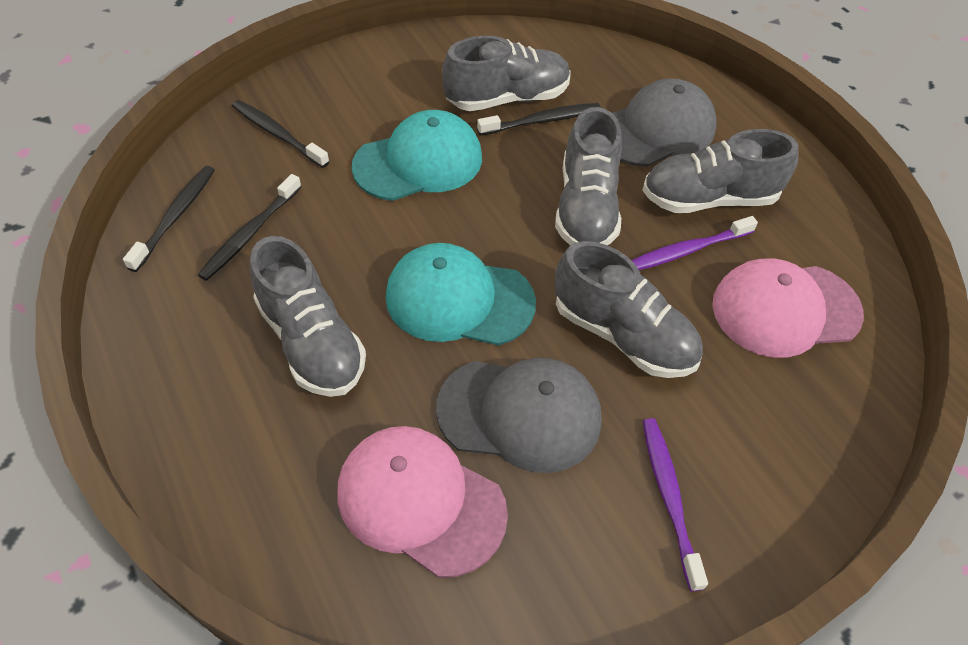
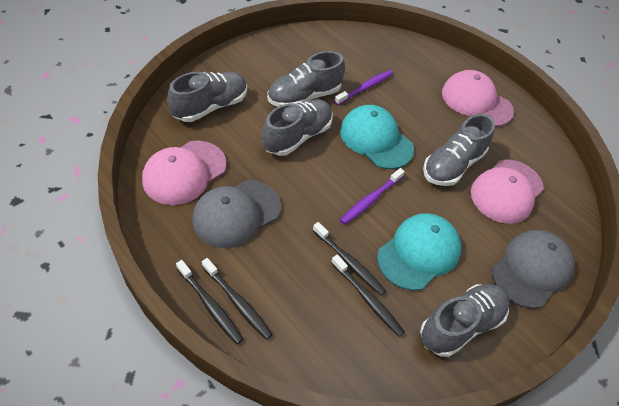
pink cap: 2 -> 3

